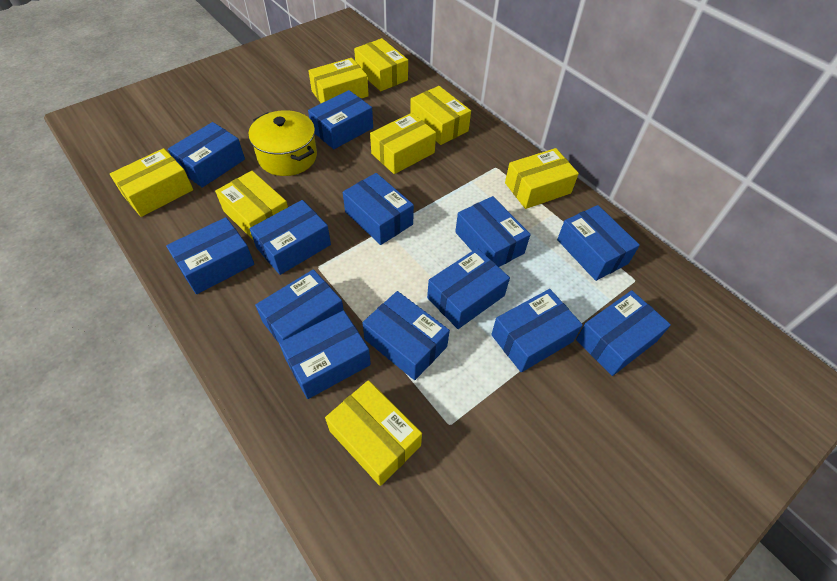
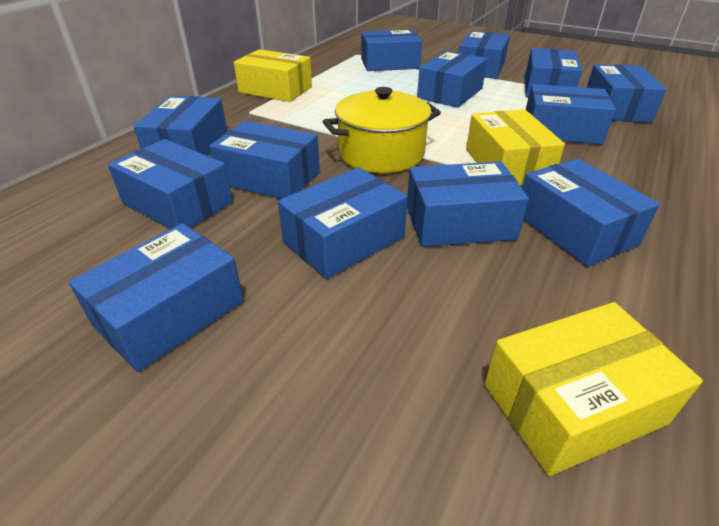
yellow box: 8 -> 3

